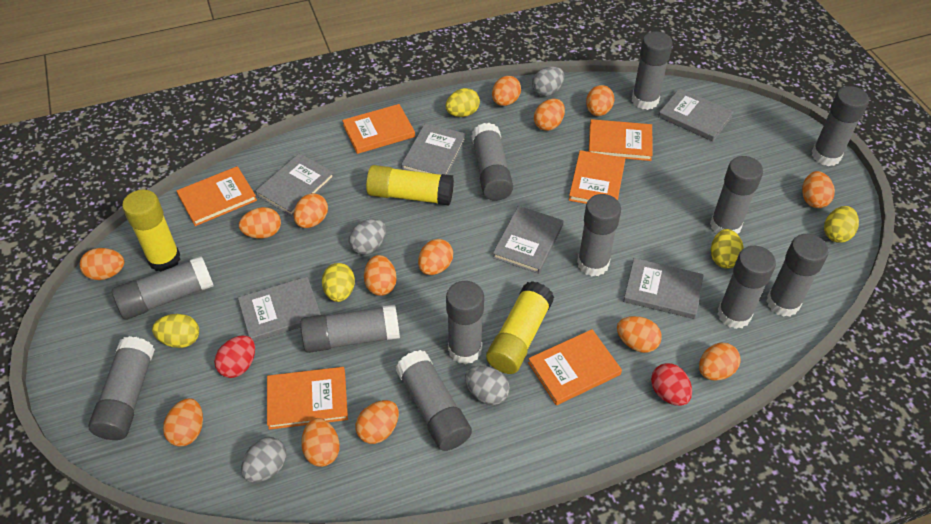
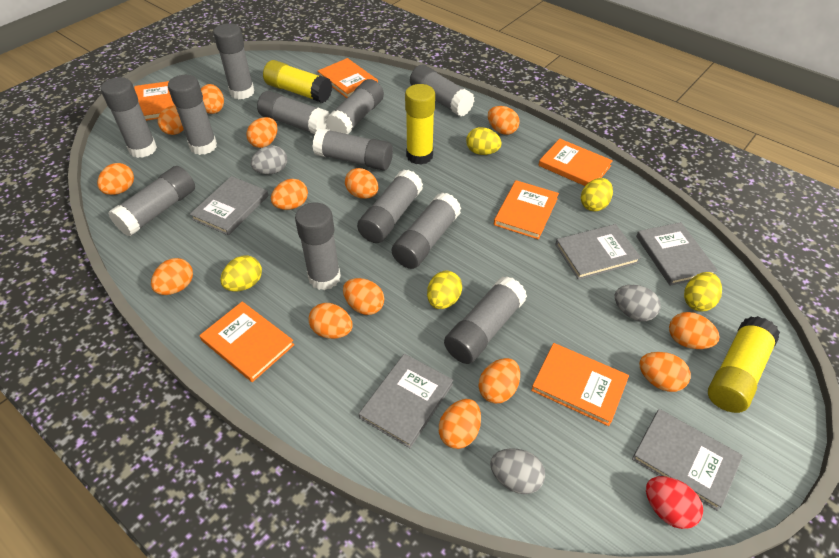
grey book: 6 -> 5
grey egg: 4 -> 3
red egg: 2 -> 1

